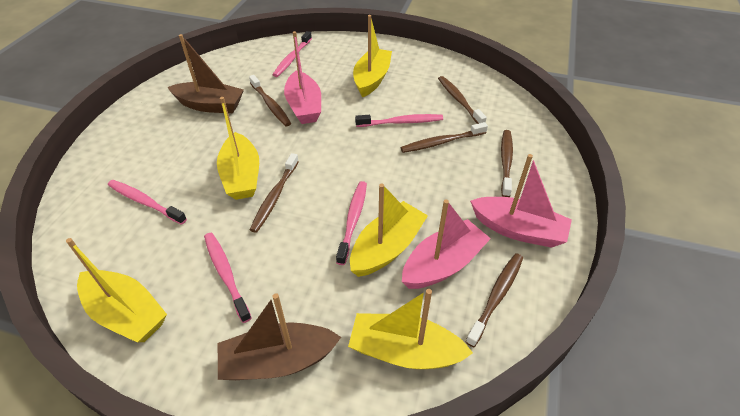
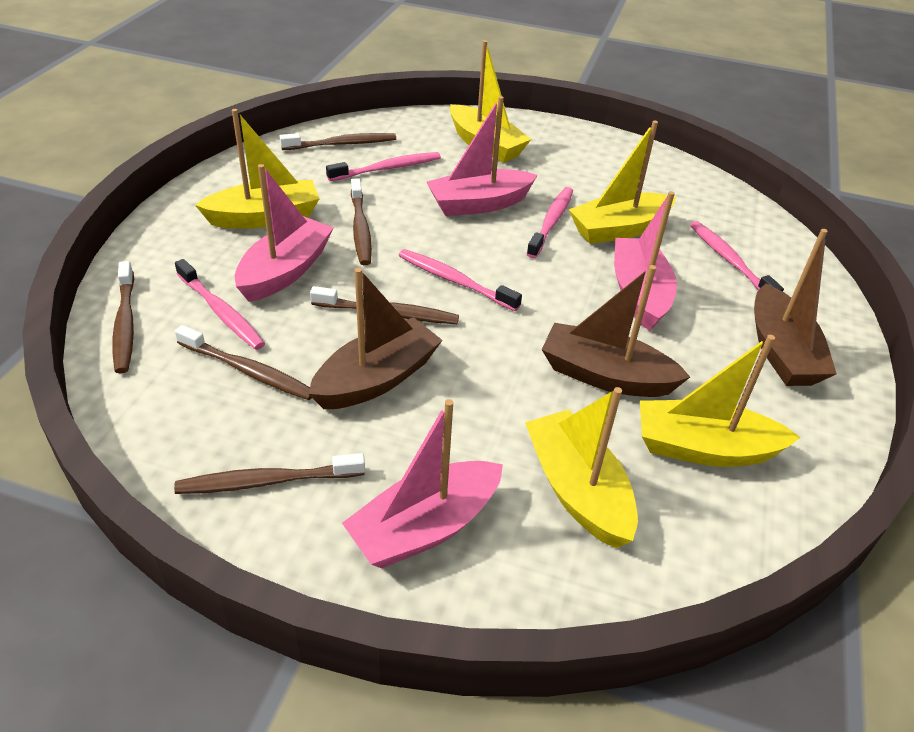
brown boat: 2 -> 3
pink boat: 3 -> 4

